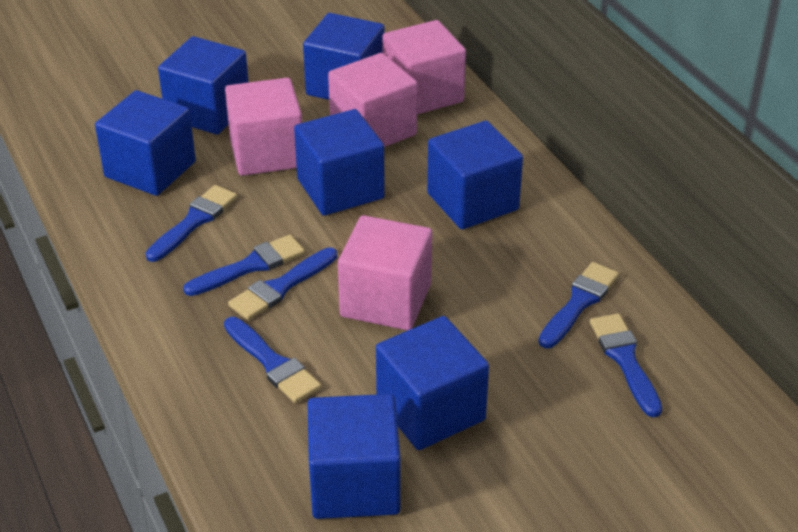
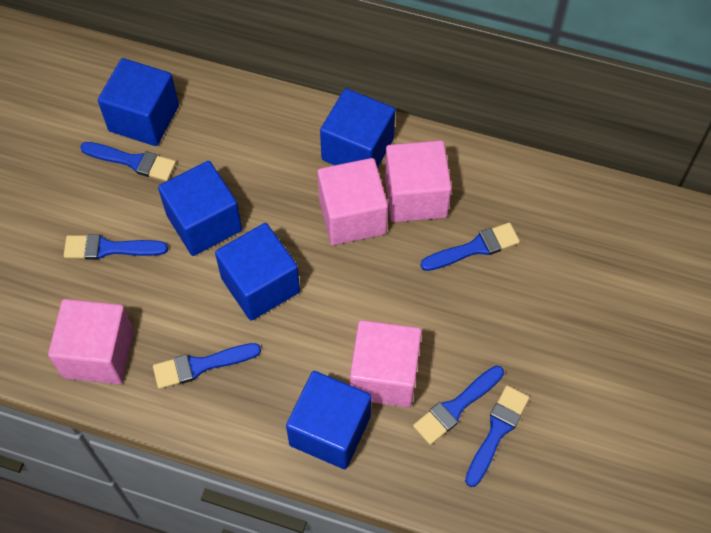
blue cube: 7 -> 5

